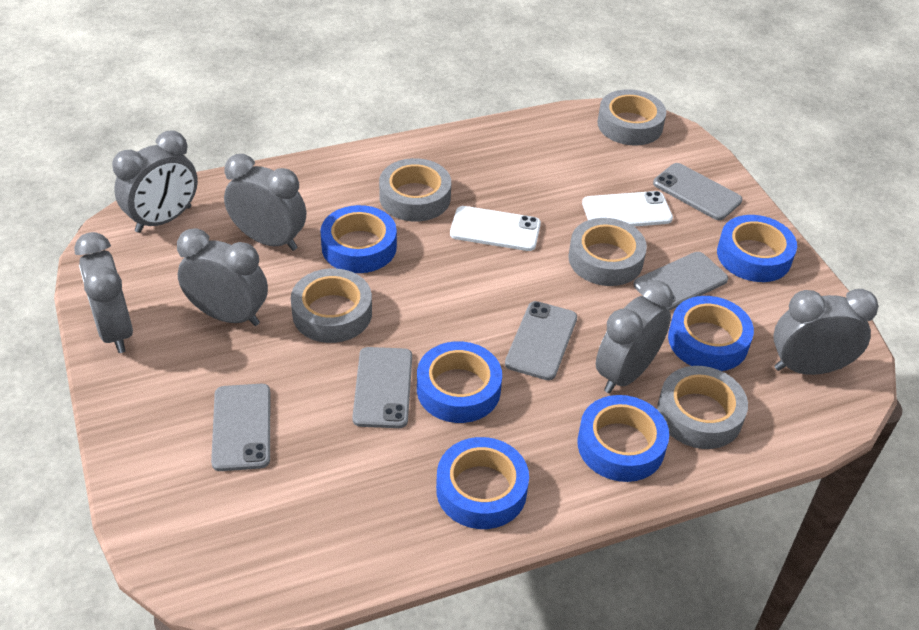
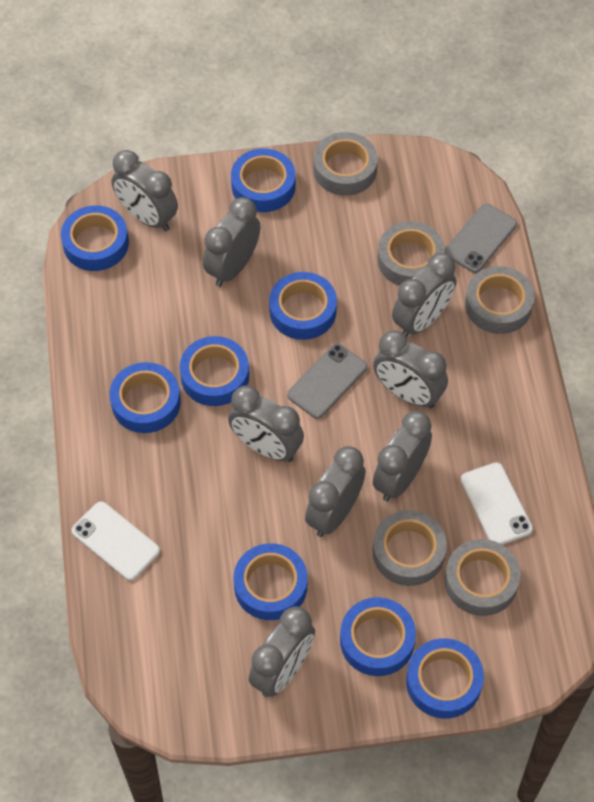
blue tape: 6 -> 8
grey clock: 6 -> 8
grey phone: 5 -> 2

